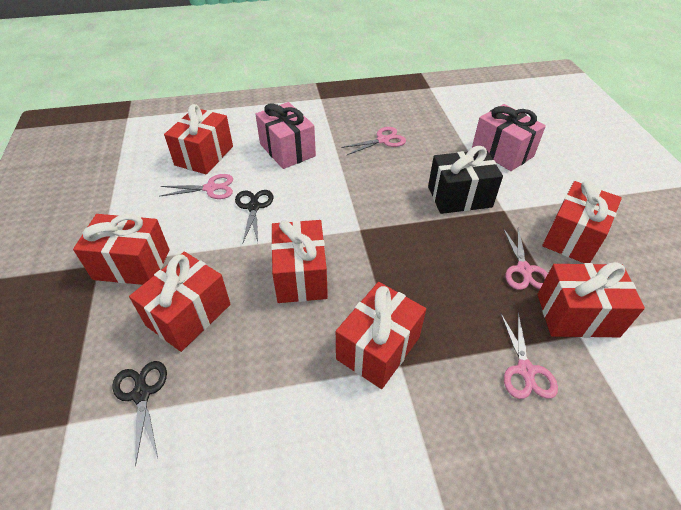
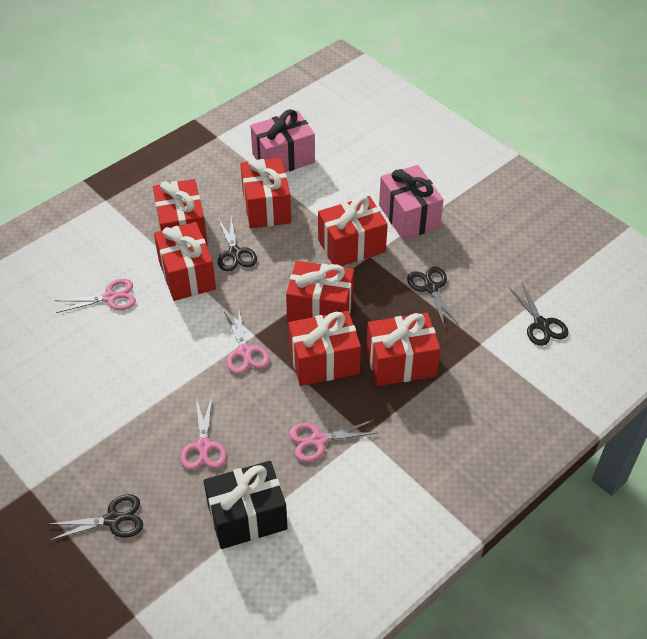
black scissors: 2 -> 4

